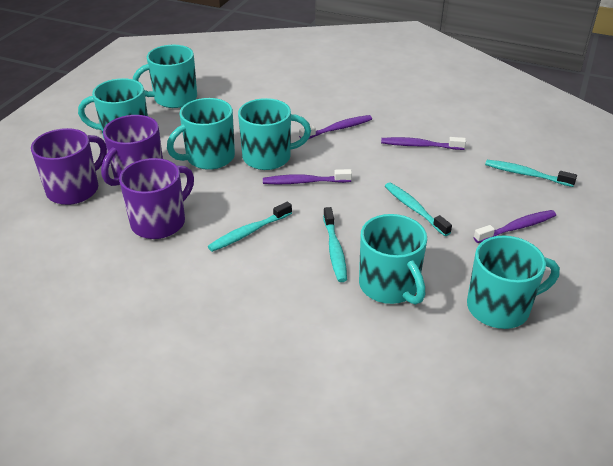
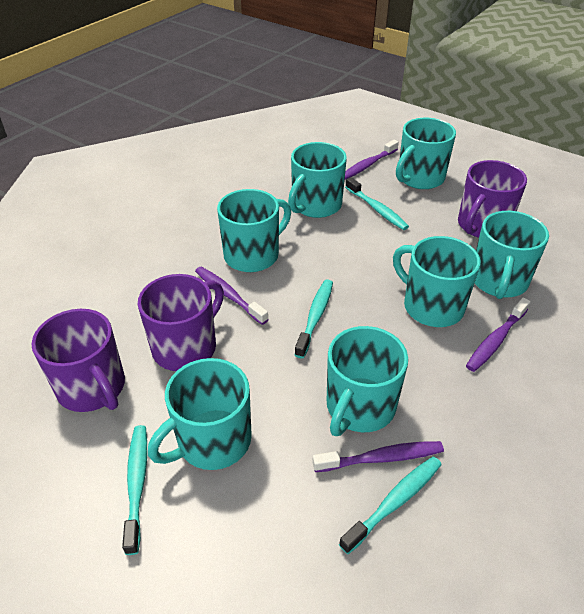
turquoise mug: 6 -> 7

